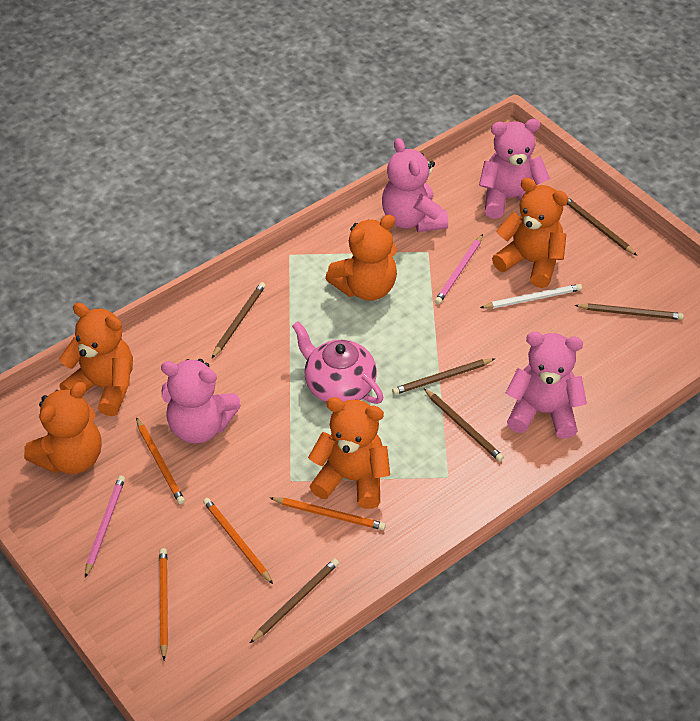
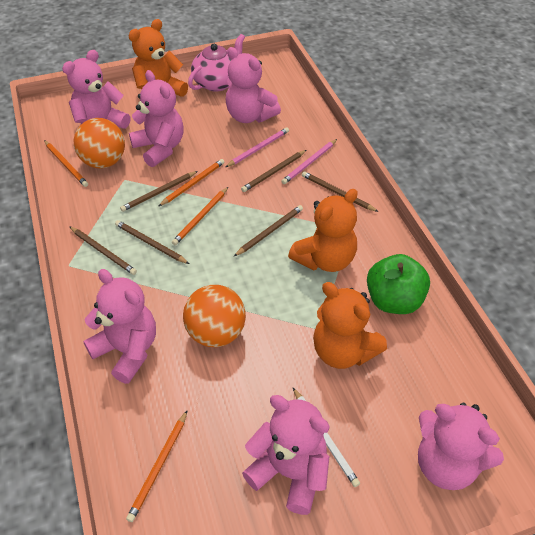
green apple: 0 -> 1
orange ball: 0 -> 2
orange teddy bear: 5 -> 3
pink teddy bear: 4 -> 6

